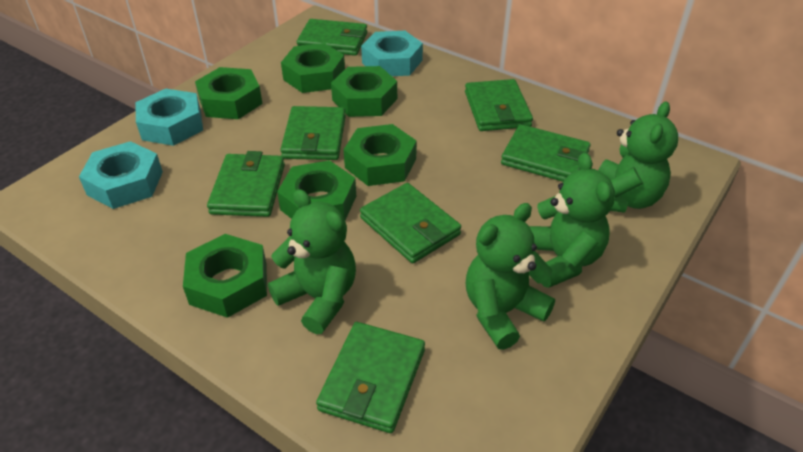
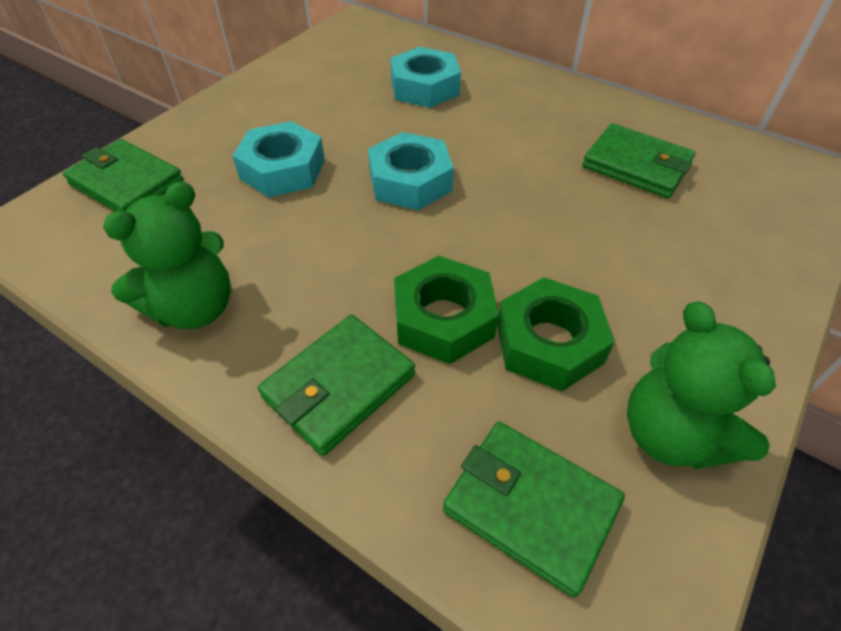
green nut: 6 -> 2
green teddy bear: 4 -> 2
green wallet: 7 -> 4

